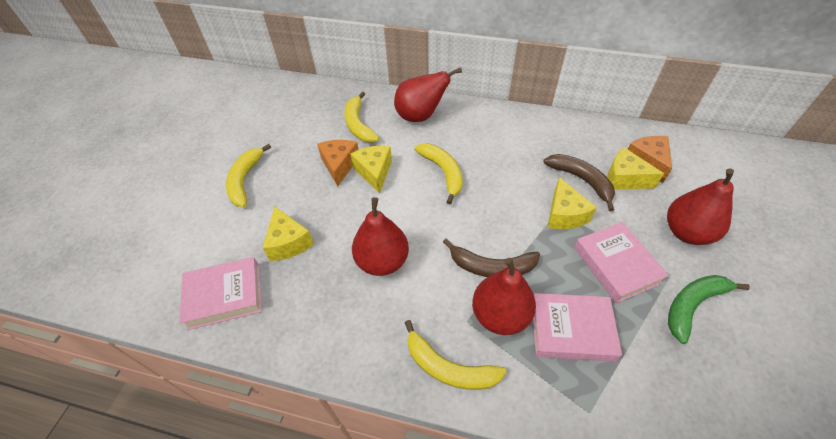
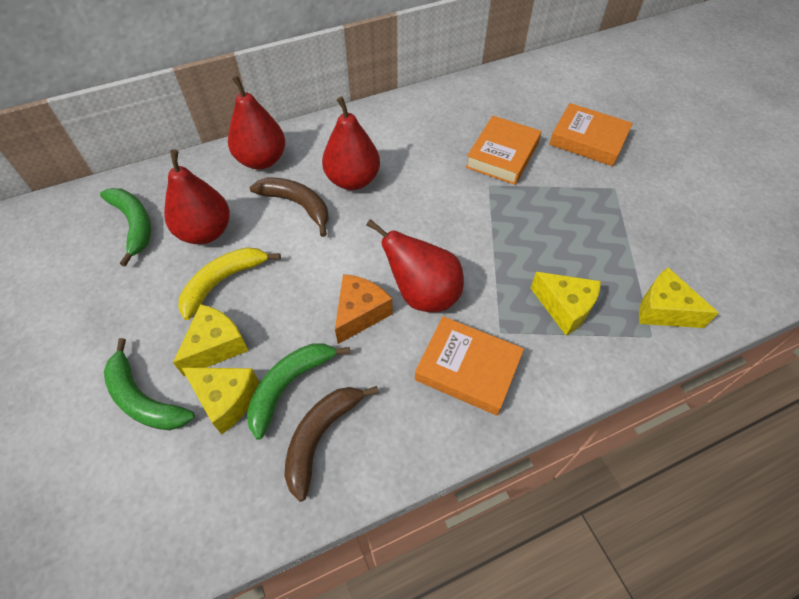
green banana: 1 -> 3
orange book: 0 -> 3
orange cheese: 2 -> 1
pink book: 3 -> 0
yellow banana: 4 -> 1

